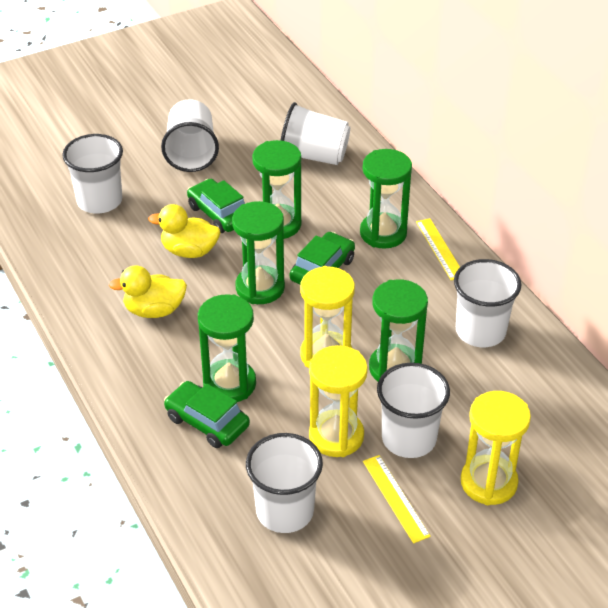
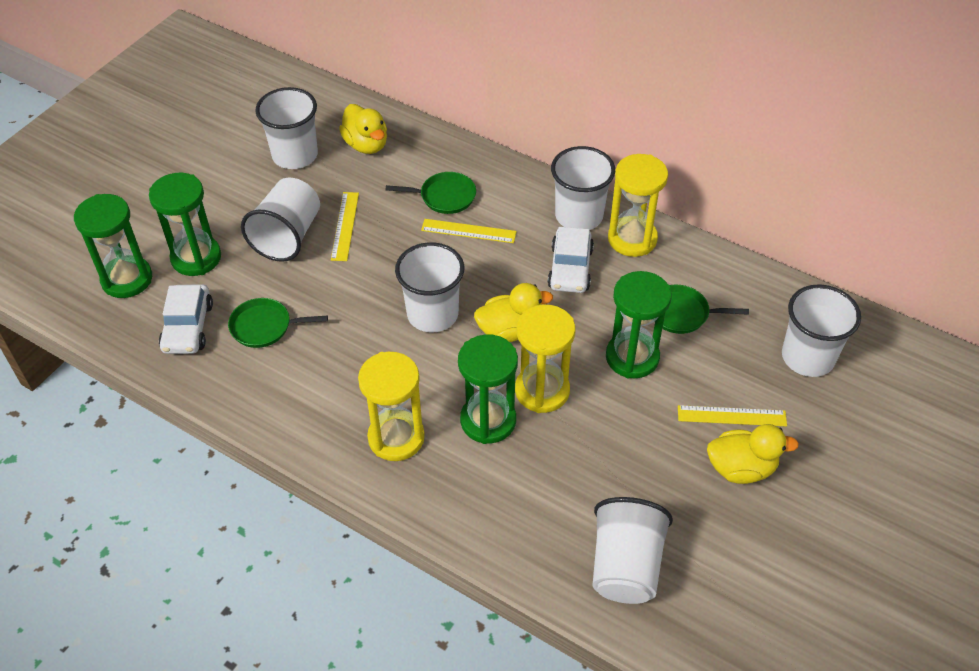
green car: 3 -> 0
green hourglass: 5 -> 4
green pan: 0 -> 3
white car: 0 -> 2
yellow duck: 2 -> 3
yellow ruler: 2 -> 3

